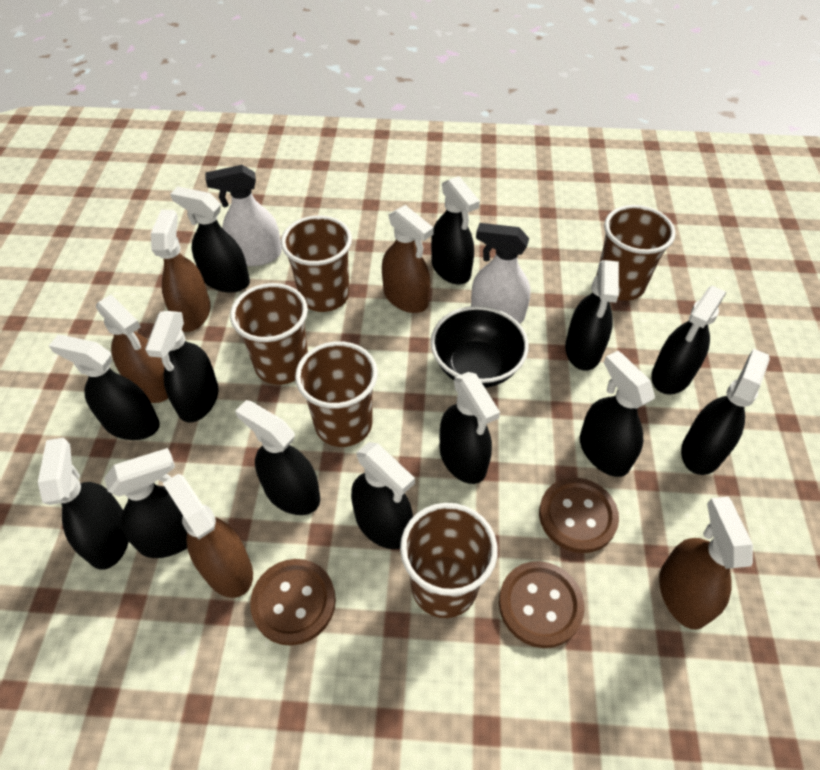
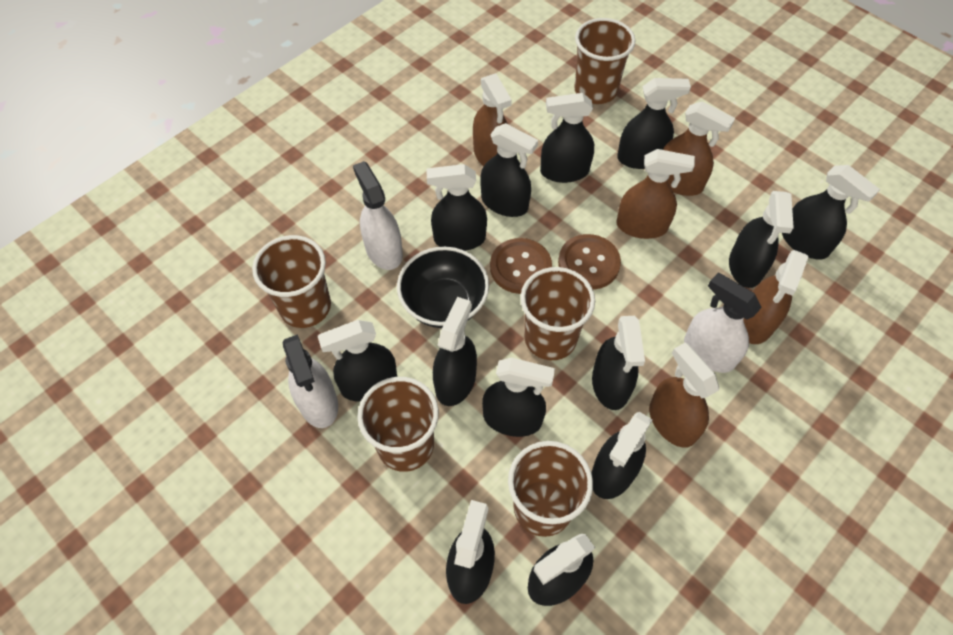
brown button: 3 -> 2
white spray bottle: 2 -> 3

